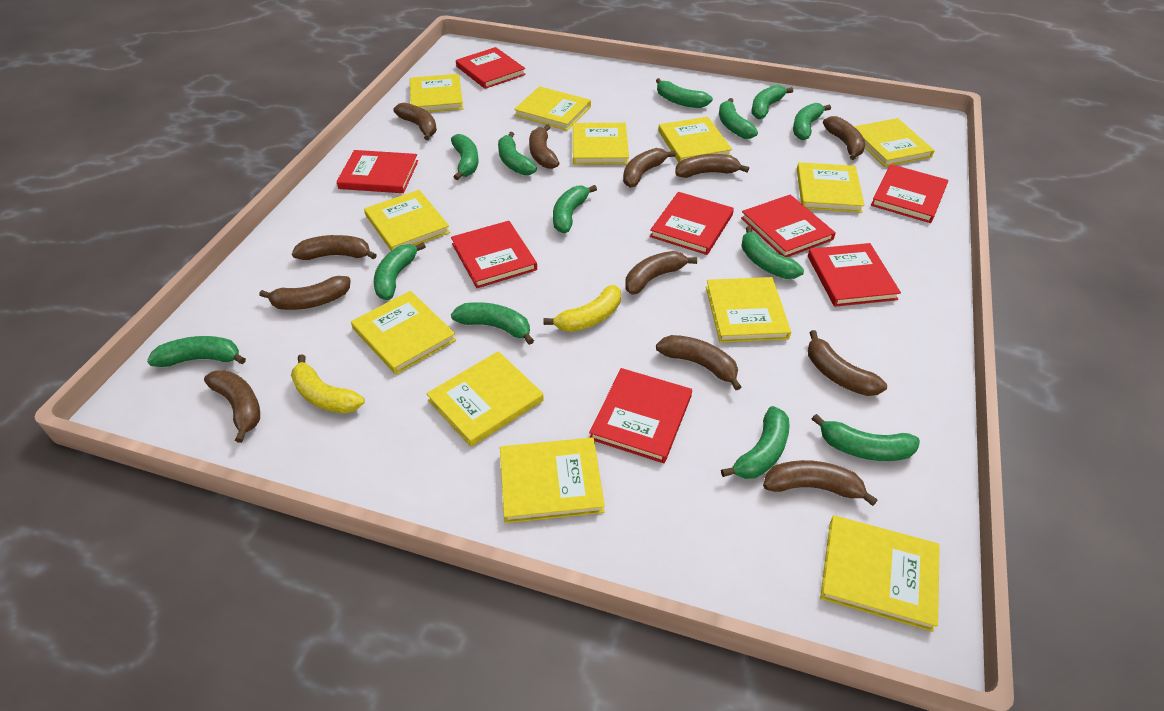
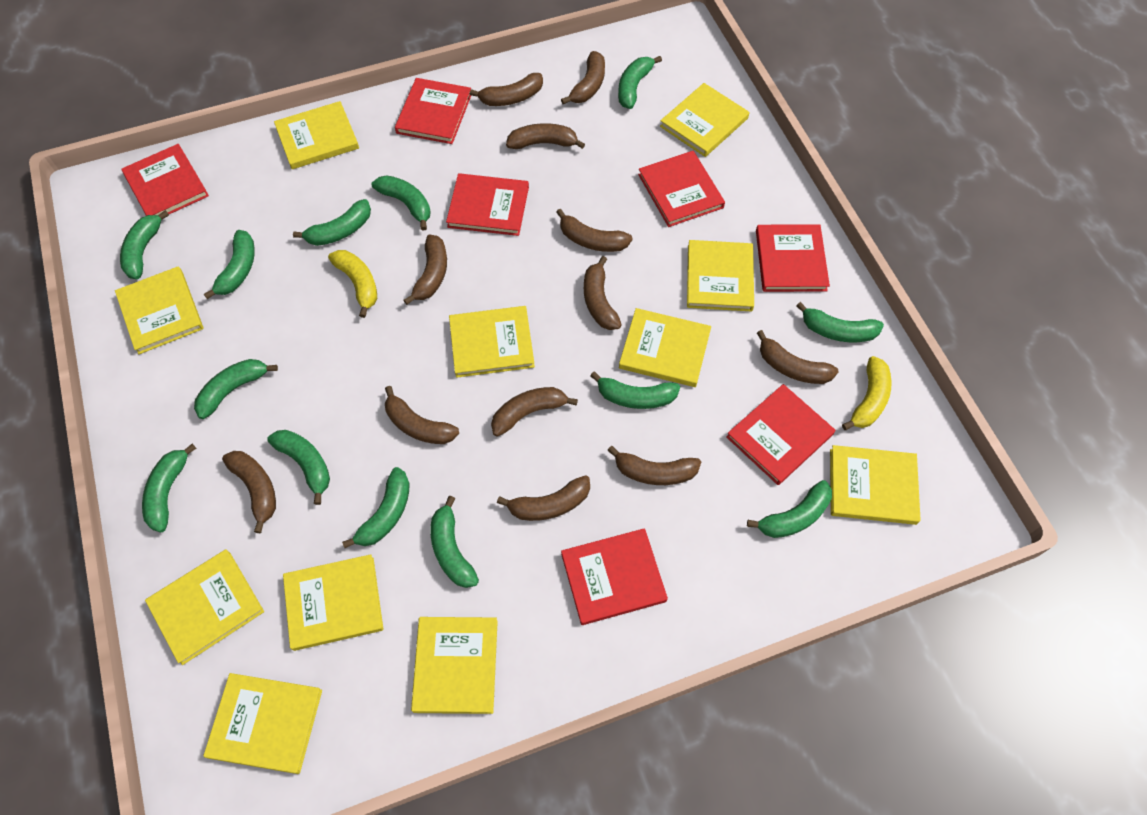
red book: 8 -> 7
yellow book: 12 -> 11

